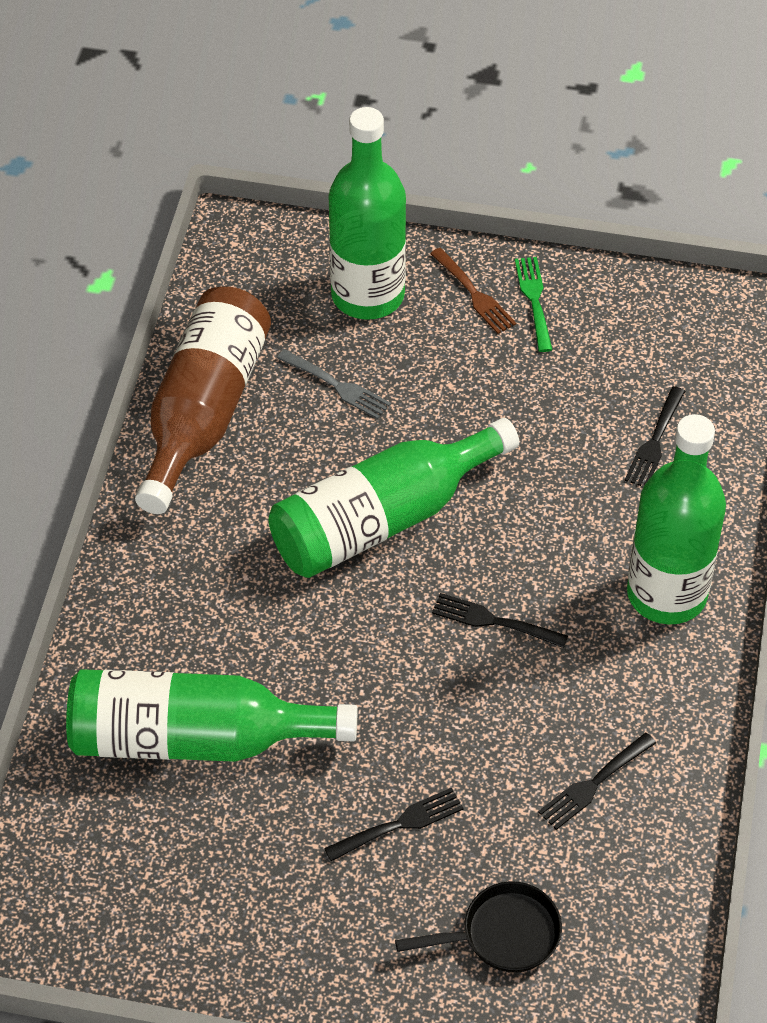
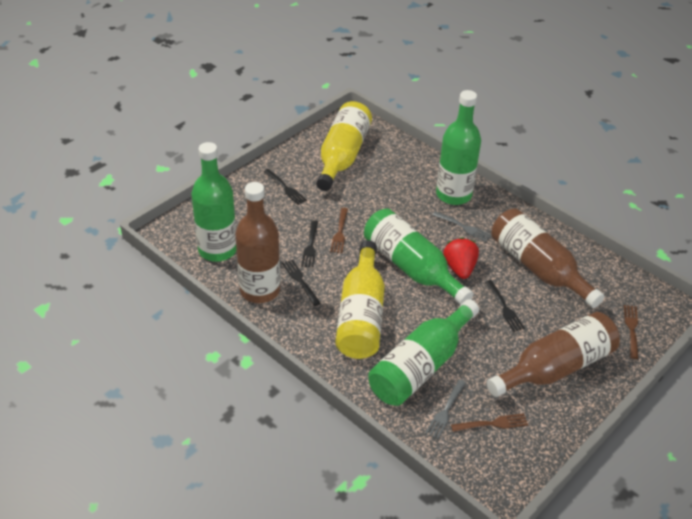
black pan: 1 -> 0
brown bottle: 1 -> 3
brown fork: 1 -> 3
green fork: 1 -> 0
grey fork: 1 -> 2
red strawberry: 0 -> 1
yellow bottle: 0 -> 2

